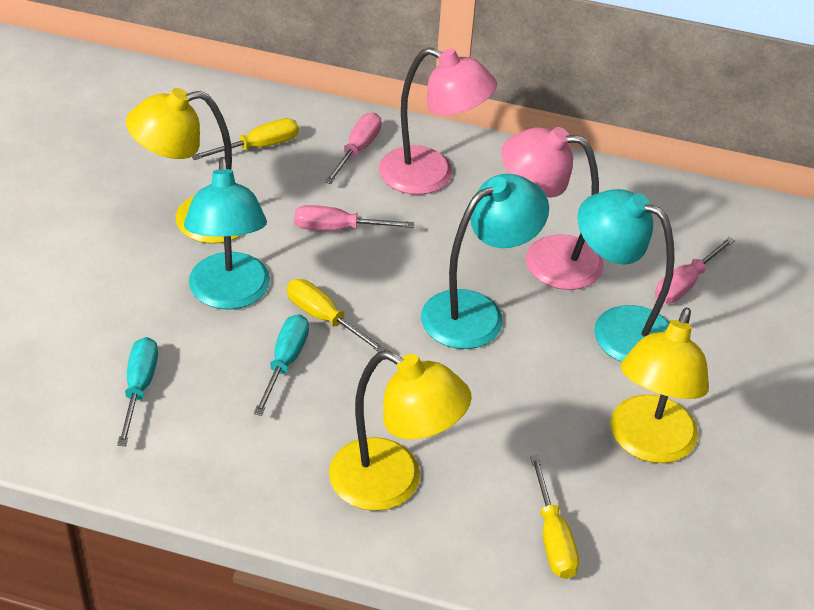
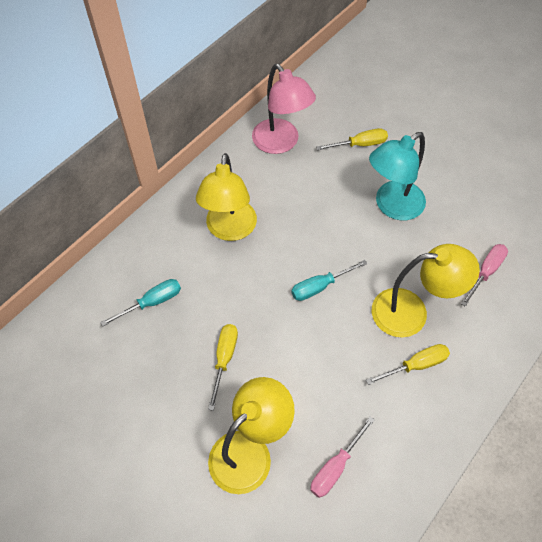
pink lamp: 2 -> 1
pink screwdriver: 3 -> 2
turquoise lamp: 3 -> 1

